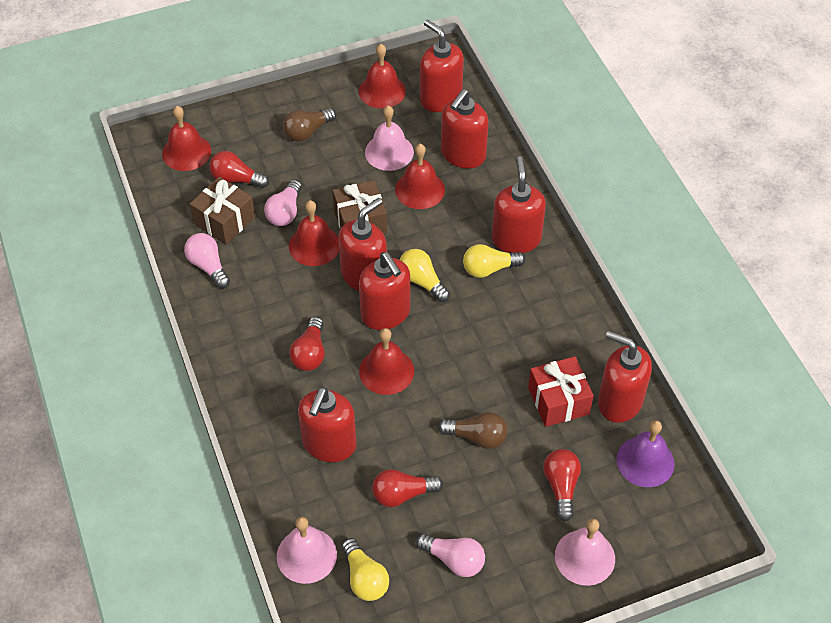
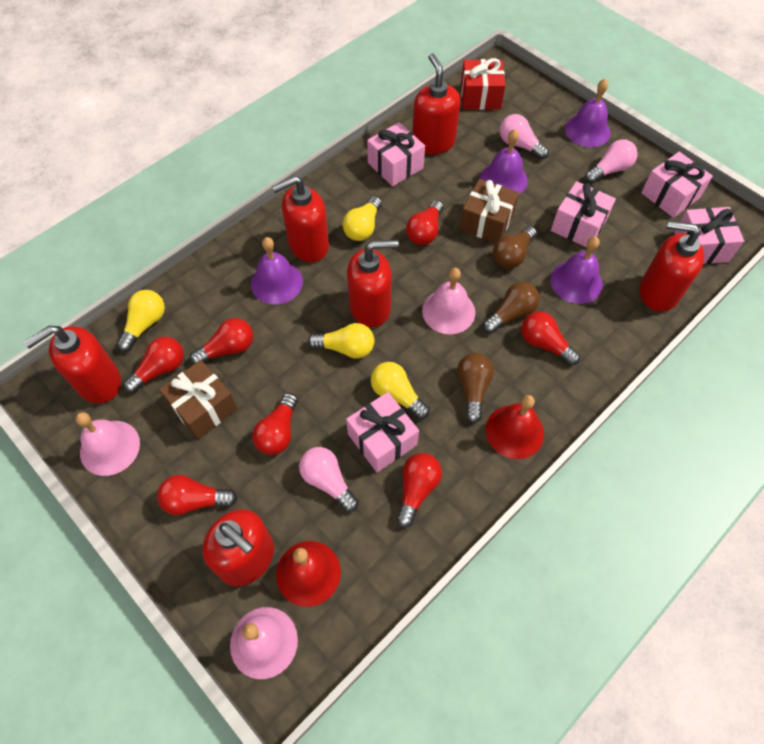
brown light bulb: 2 -> 3
pink gift: 0 -> 5
purple bell: 1 -> 4
red bell: 5 -> 2
red light bulb: 4 -> 7
red soap dispenser: 7 -> 6
yellow light bulb: 3 -> 4

